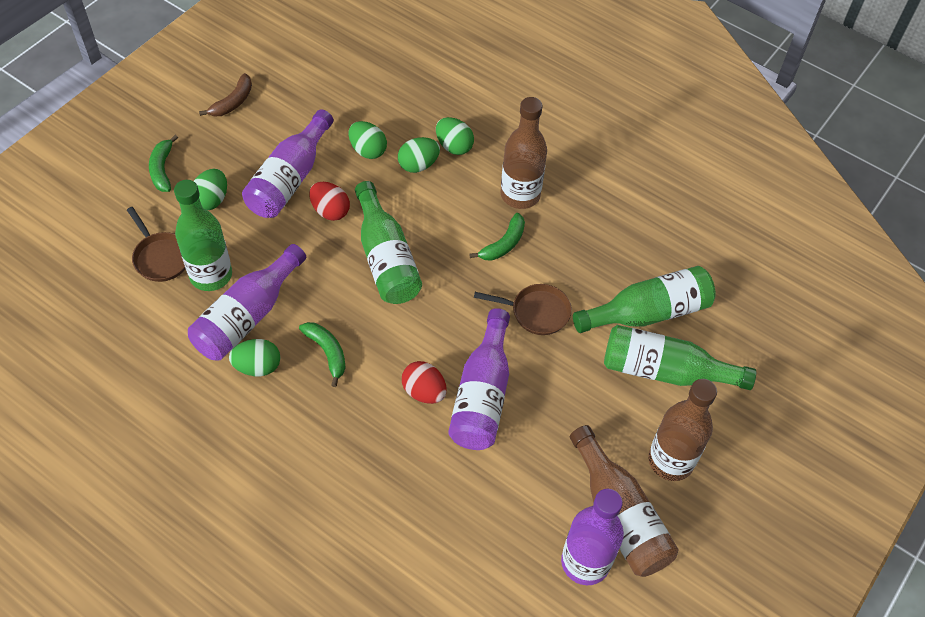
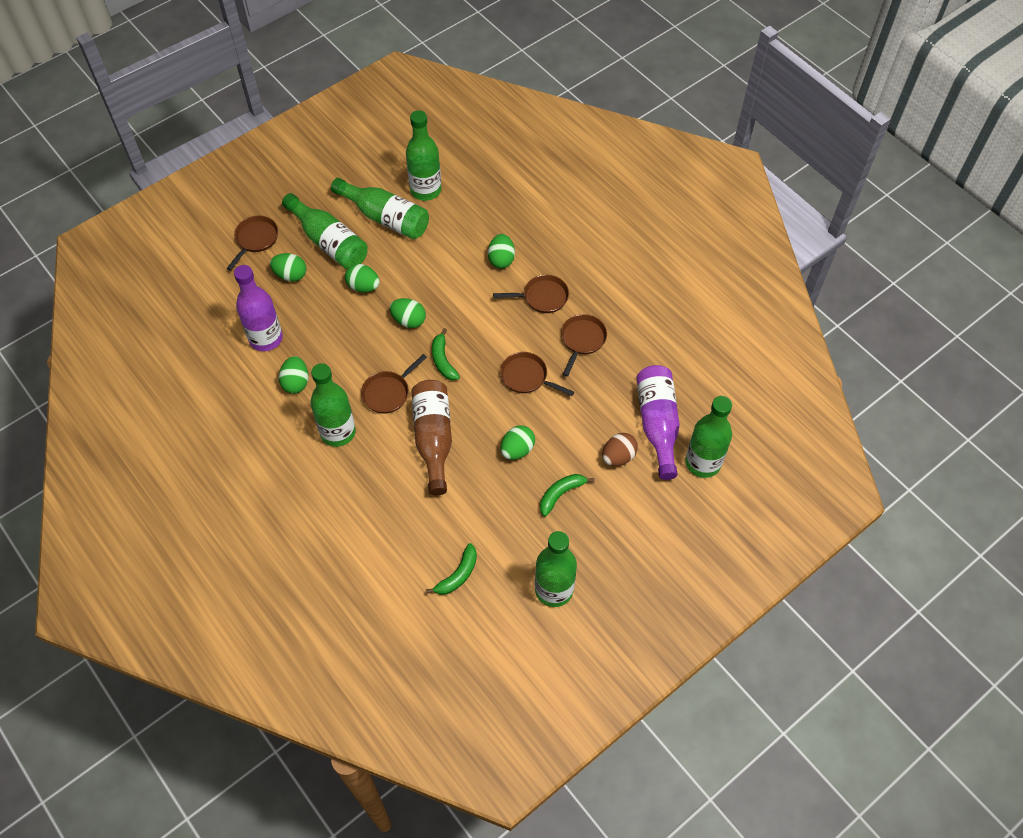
brown banana: 1 -> 0
brown bottle: 3 -> 1
brown egg: 0 -> 1
brown pan: 2 -> 5
green bottle: 4 -> 6
green egg: 5 -> 6
purple bottle: 4 -> 2
red egg: 2 -> 0

